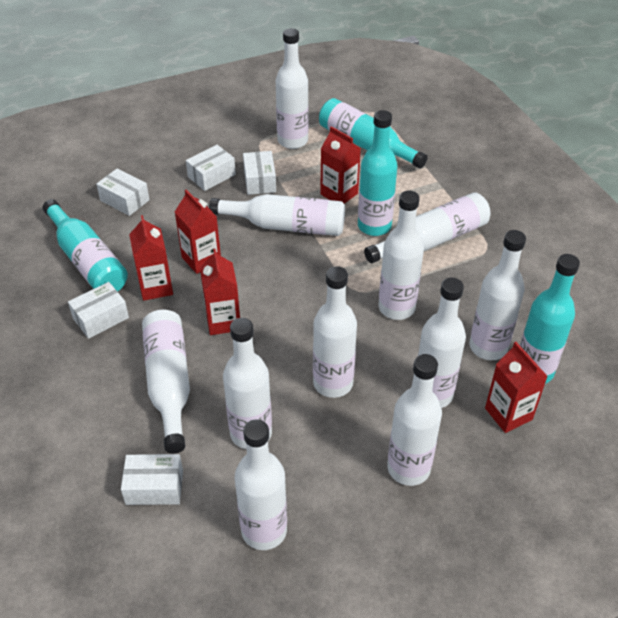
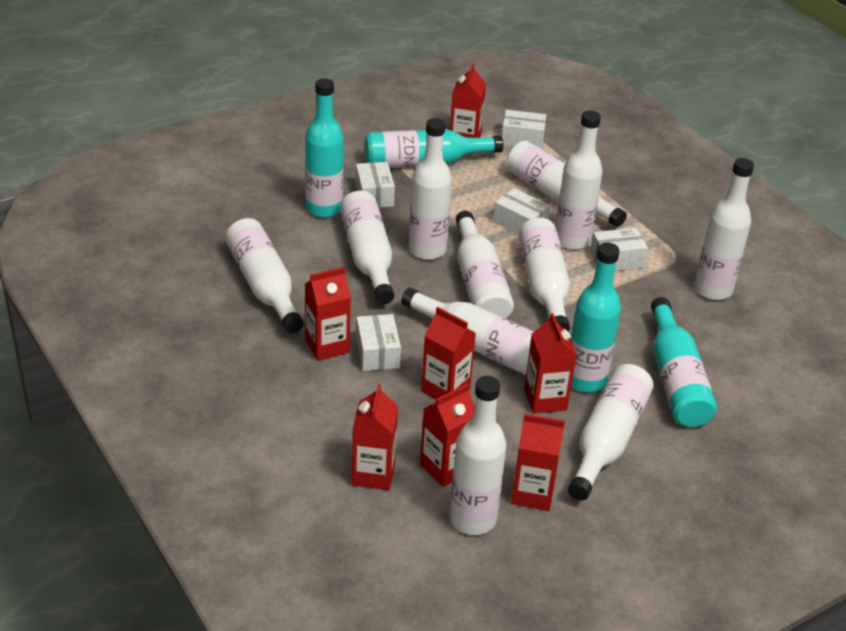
red carton: 5 -> 7

